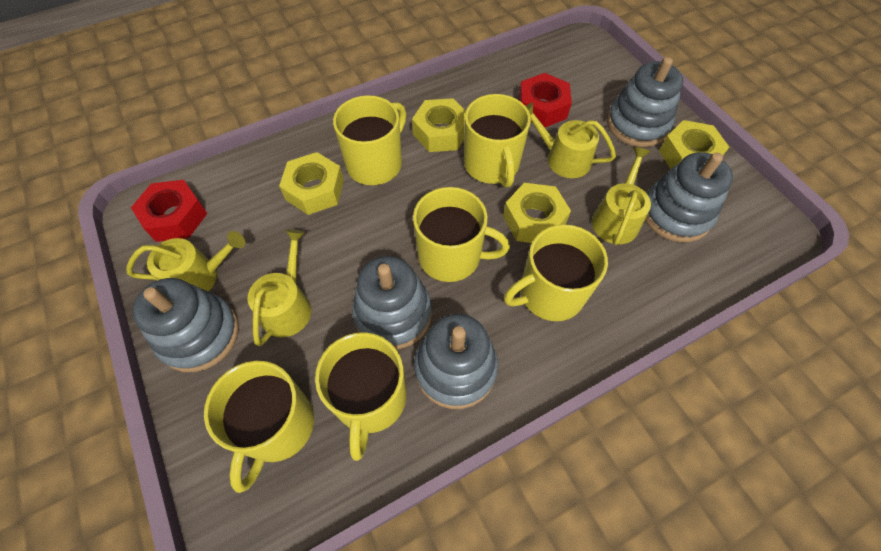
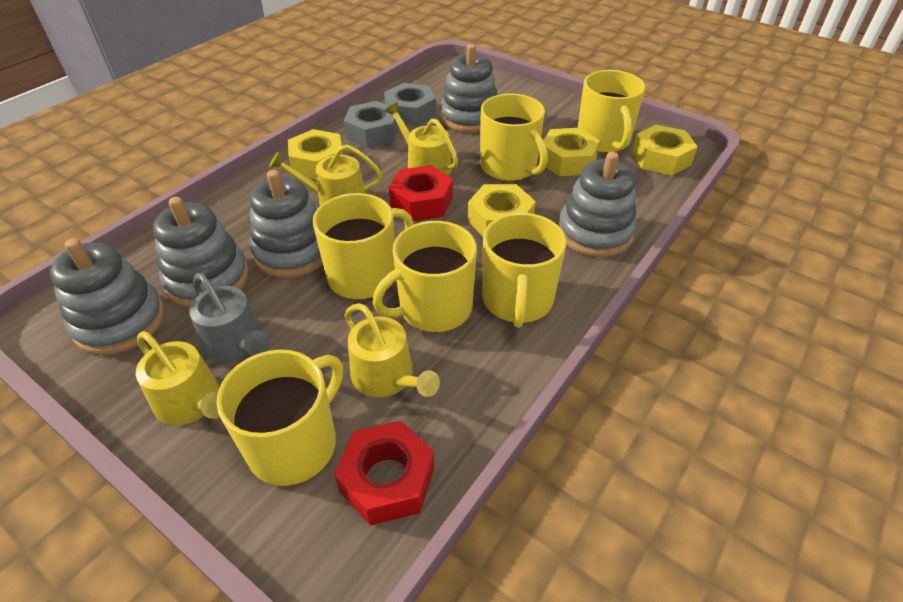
grey nut: 0 -> 2
grey watering can: 0 -> 1

